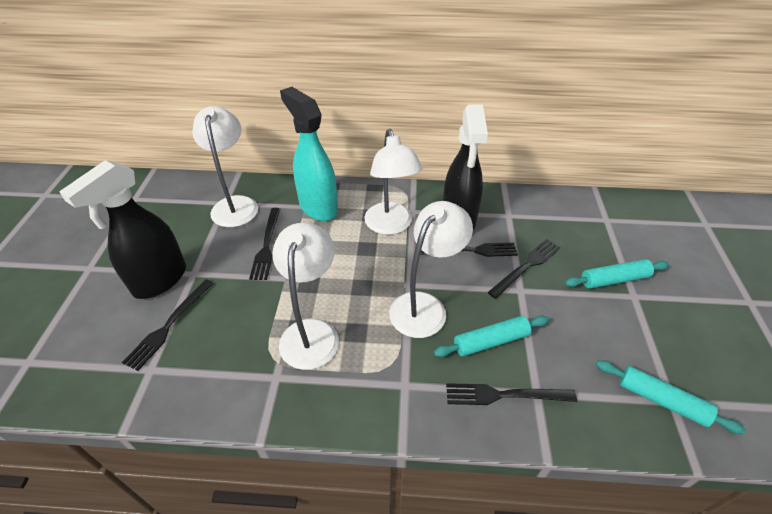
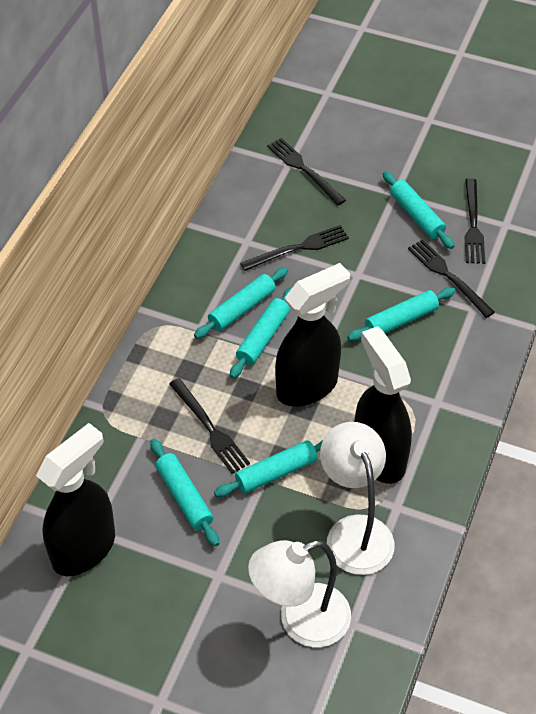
black spray bottle: 2 -> 3
turquoise rolling pin: 3 -> 6
turquoise spray bottle: 1 -> 0
white lamp: 4 -> 2

